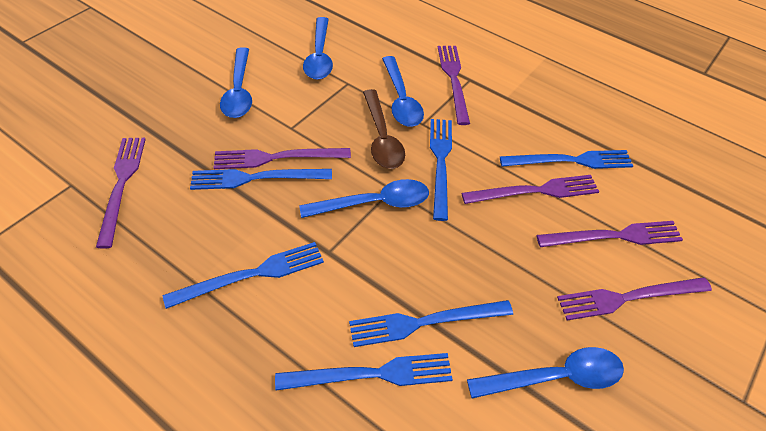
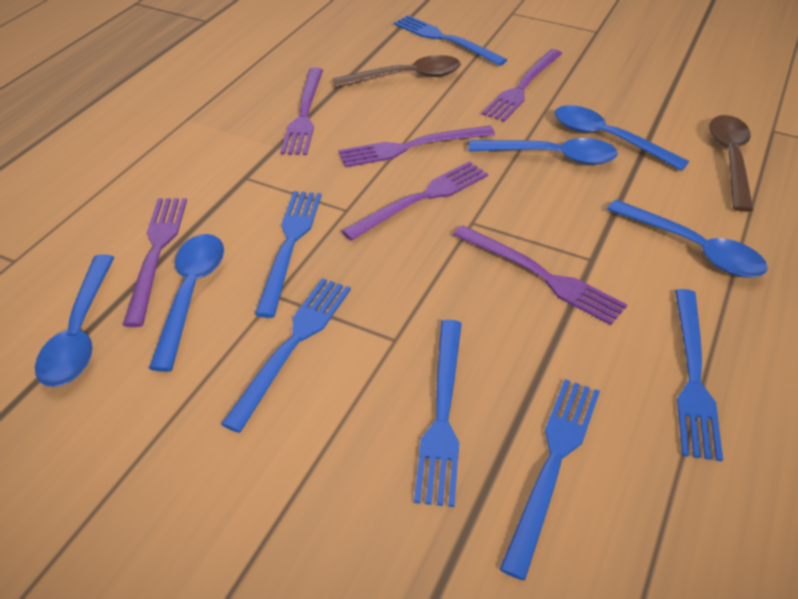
brown spoon: 1 -> 2

